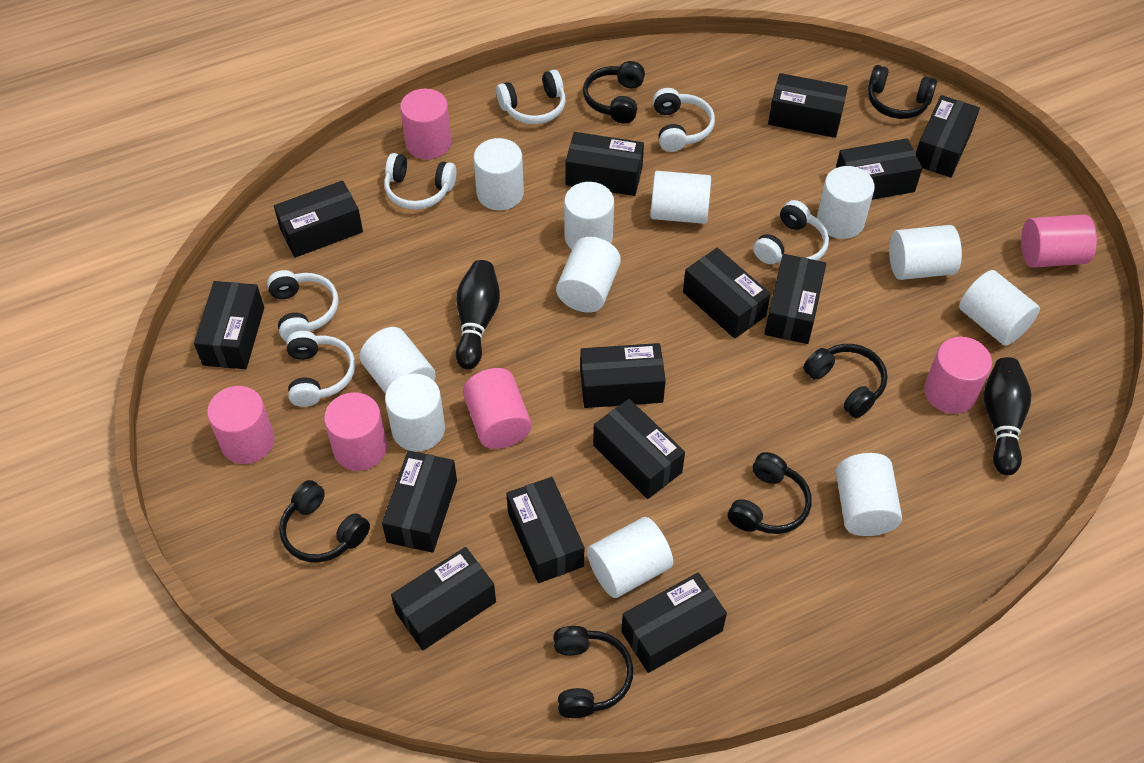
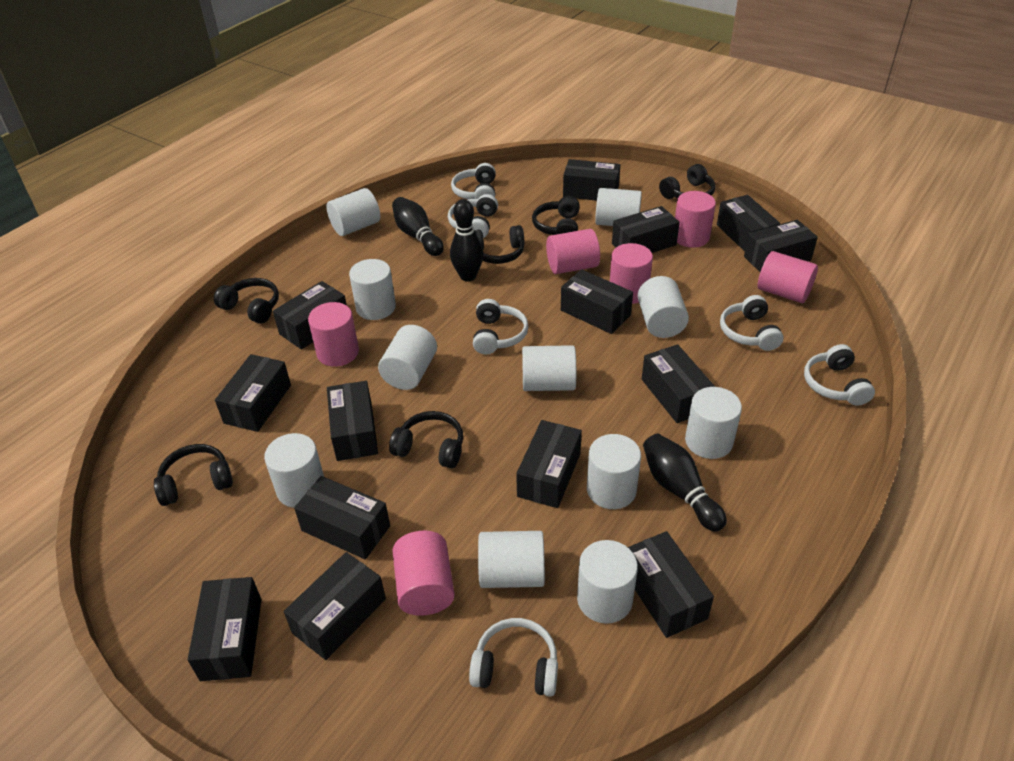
black bowling pin: 2 -> 3

